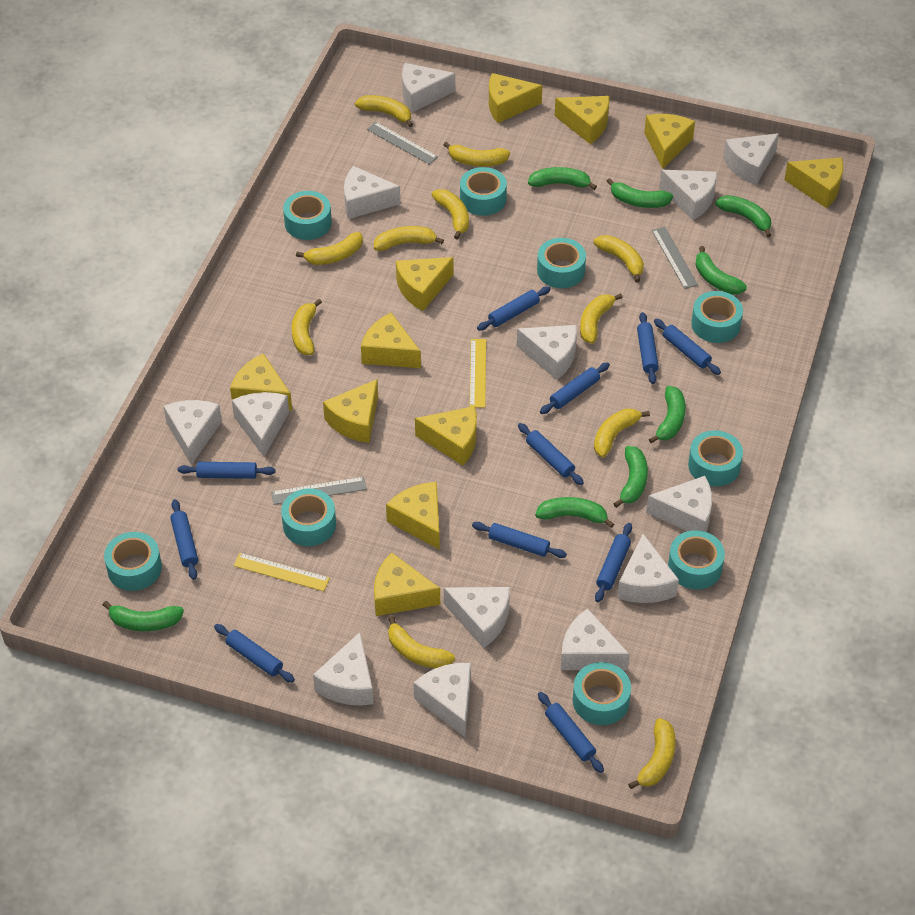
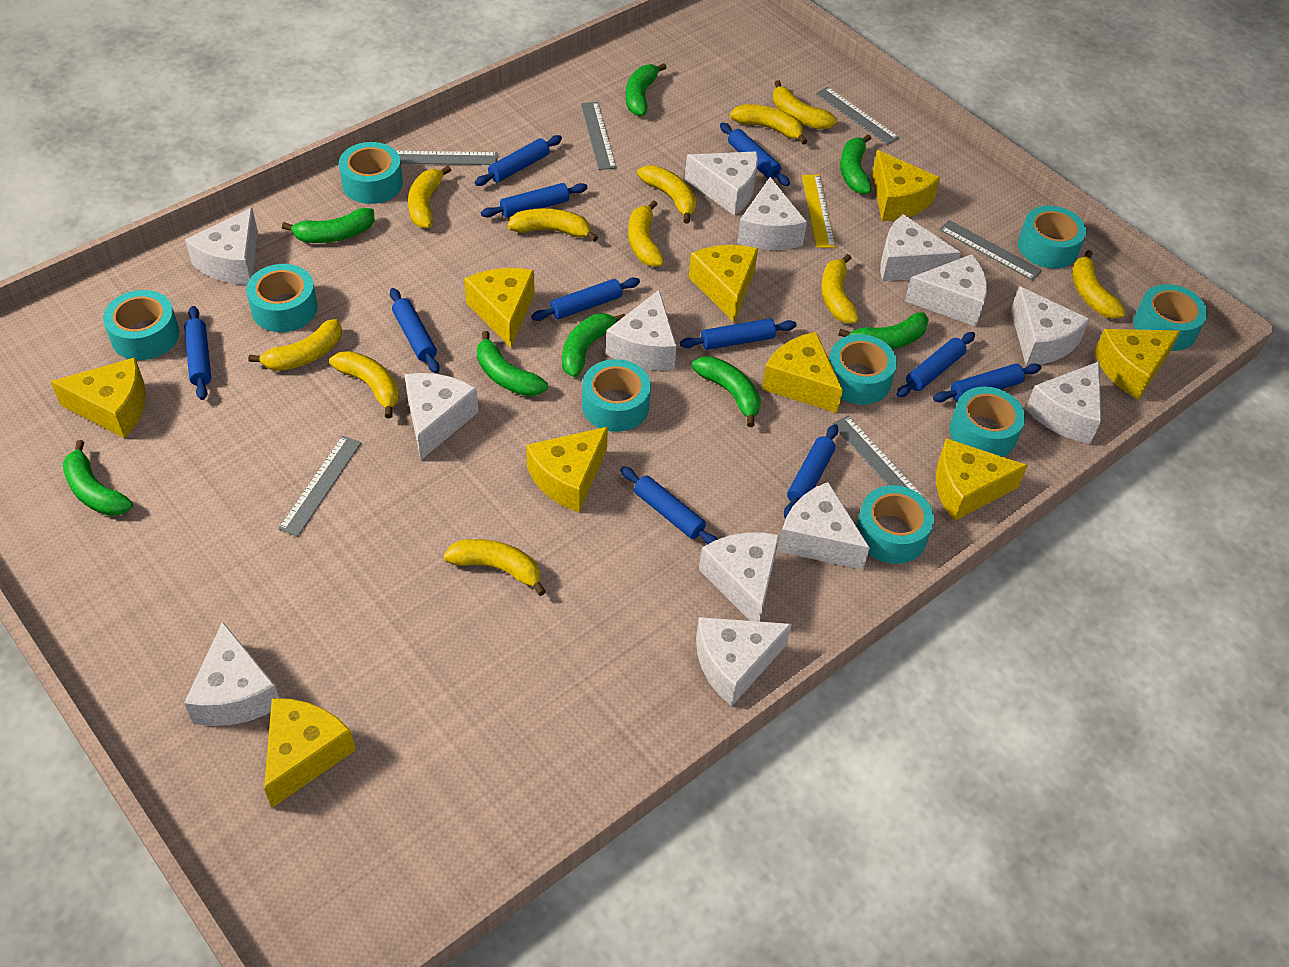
grey ruler: 3 -> 6
yellow cheese: 11 -> 9
yellow ruler: 2 -> 1

